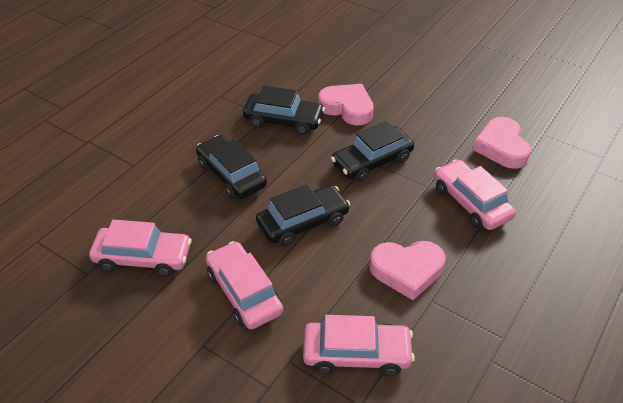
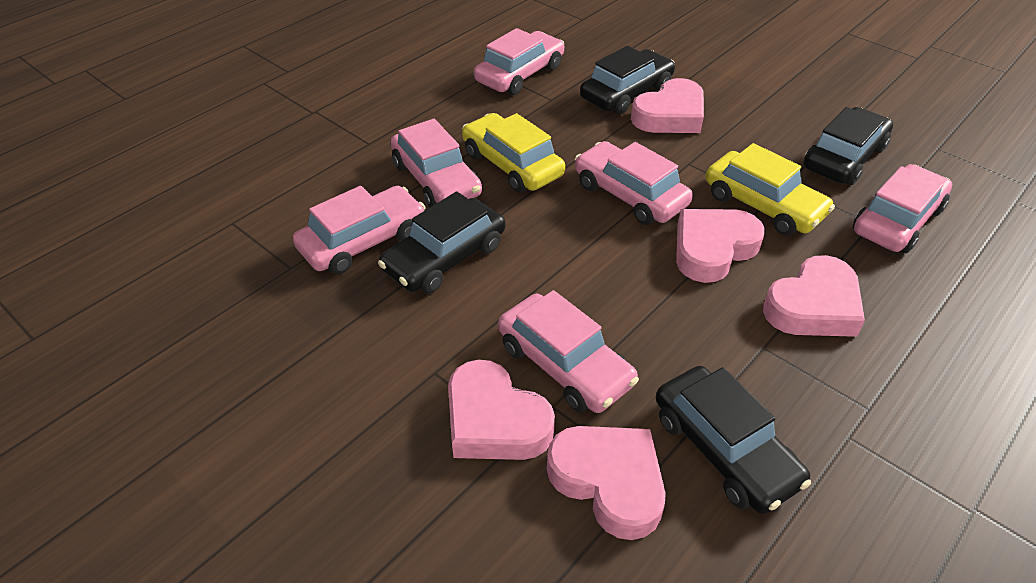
pink car: 4 -> 6
pink heart: 3 -> 5
yellow car: 0 -> 2

